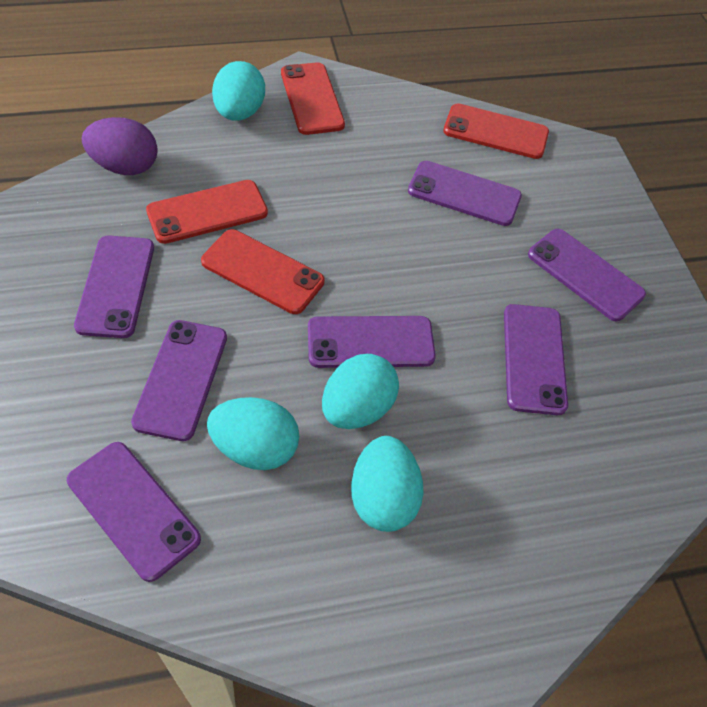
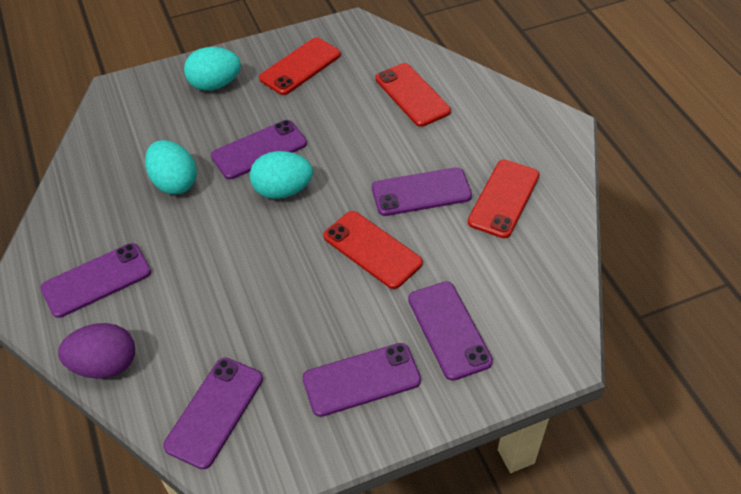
purple phone: 7 -> 6
turquoise egg: 4 -> 3

